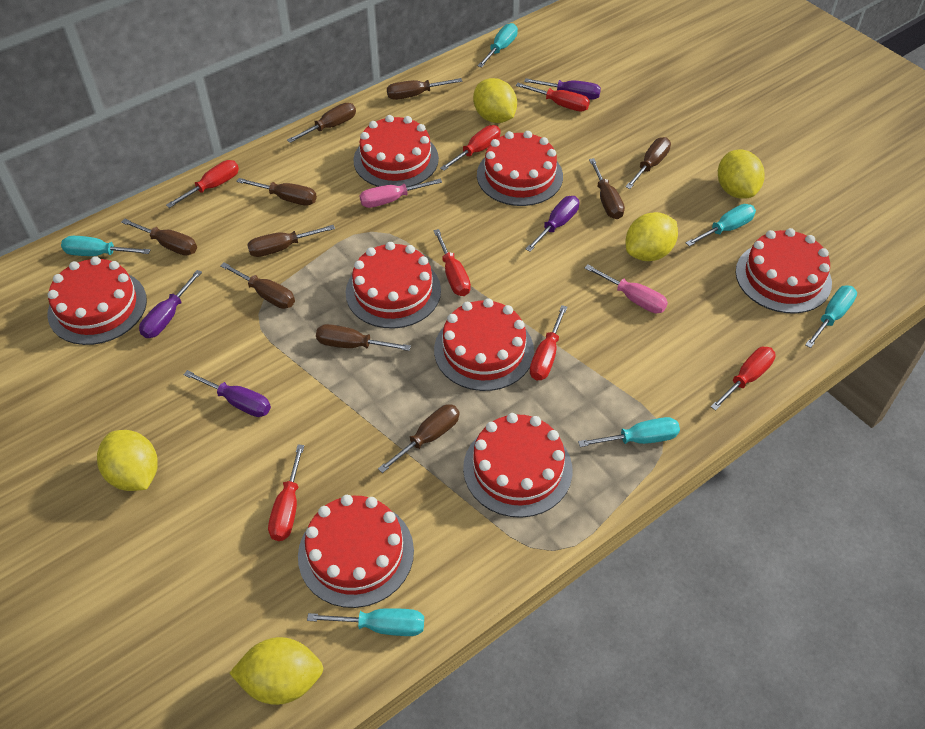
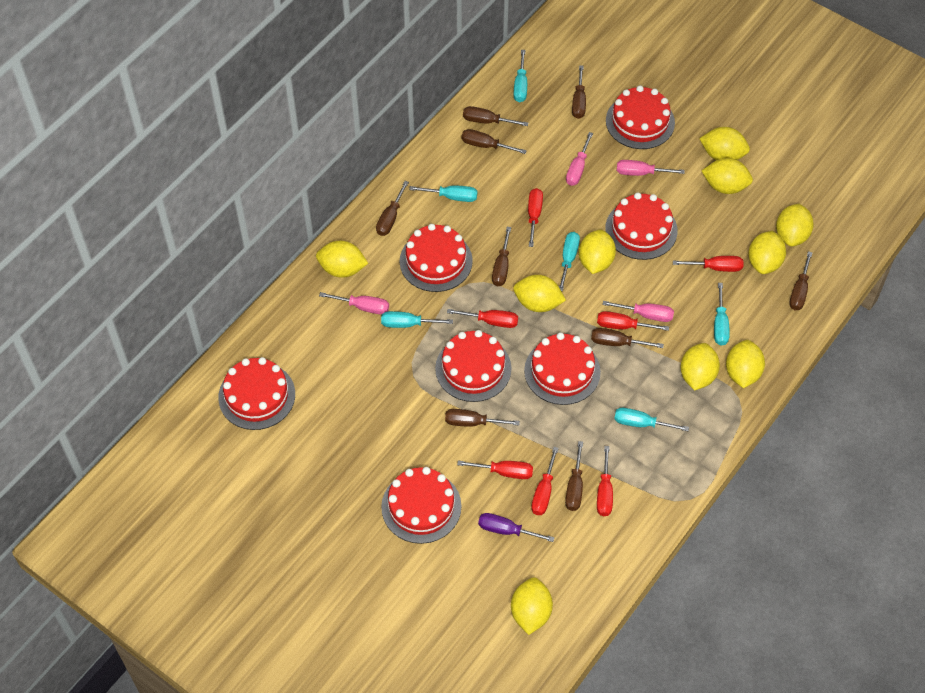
brown screwdriver: 10 -> 9
pink screwdriver: 2 -> 4
purple screwdriver: 4 -> 1
red cake: 8 -> 7
yellow lemon: 5 -> 10

